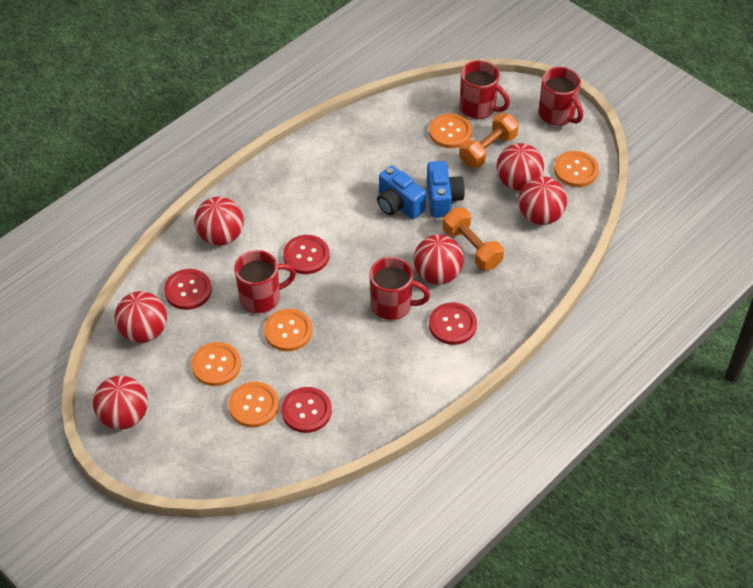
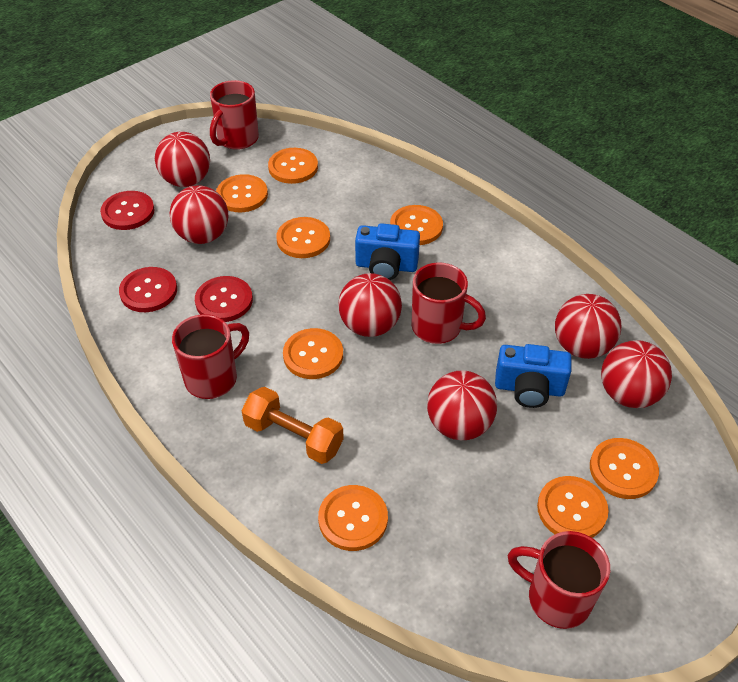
orange button: 5 -> 8
orange dumbbell: 2 -> 1
red button: 4 -> 3

